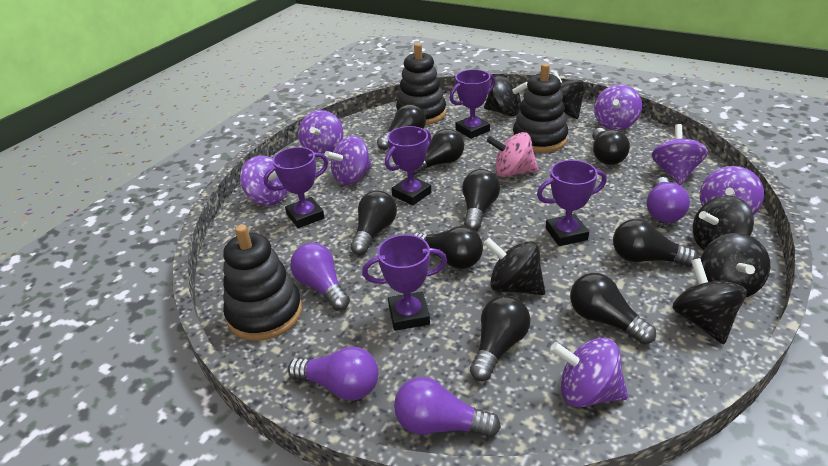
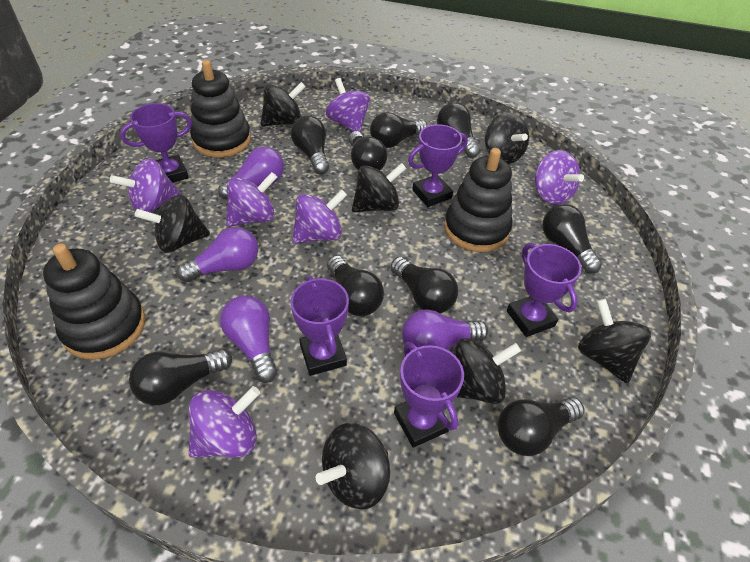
black spinning top: 6 -> 7
pink spinning top: 1 -> 0
purple spinning top: 7 -> 6

